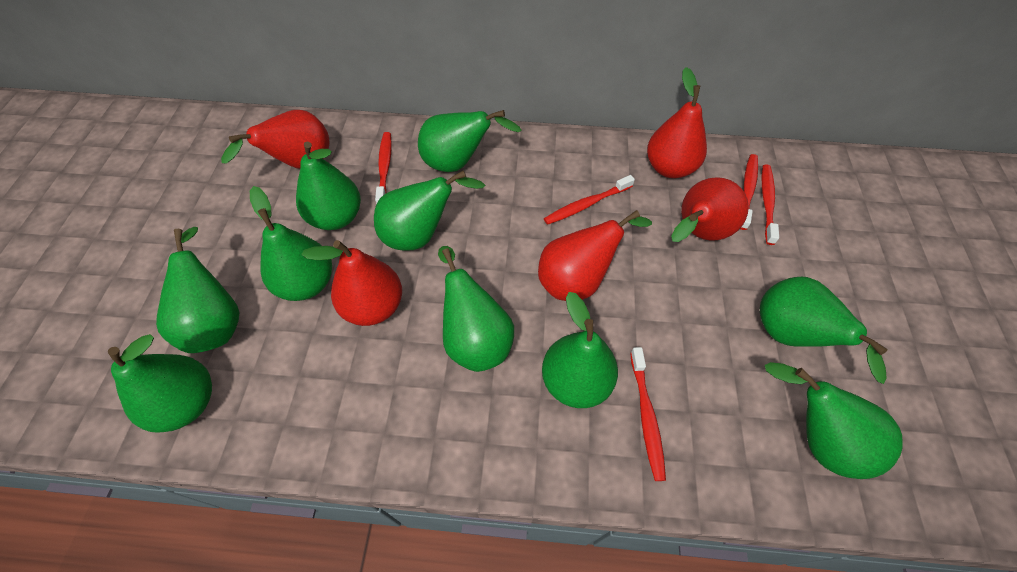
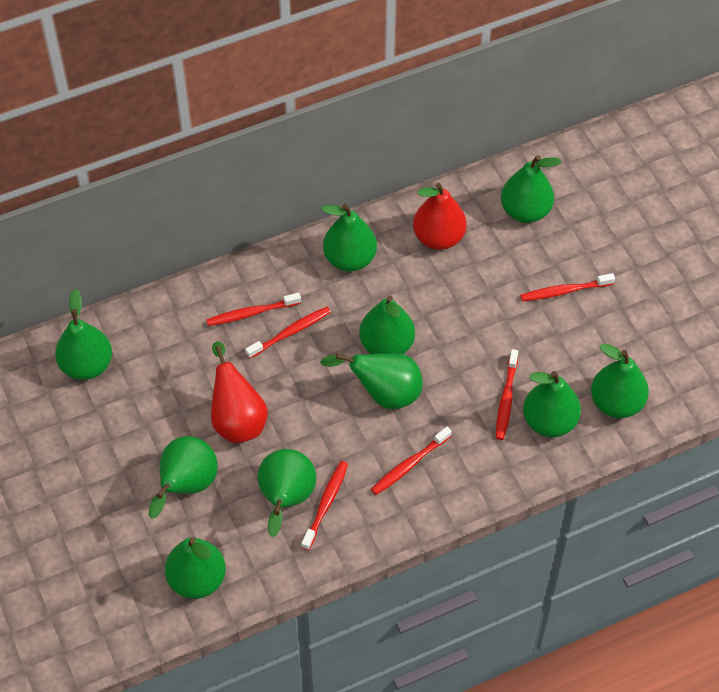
red pear: 5 -> 2
red toothbrush: 5 -> 6

